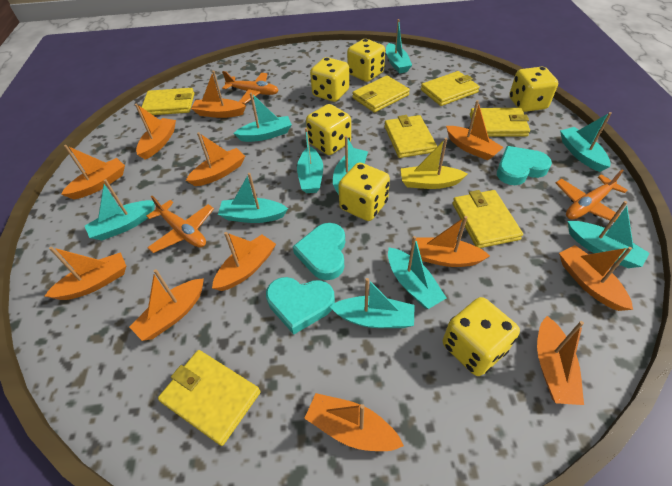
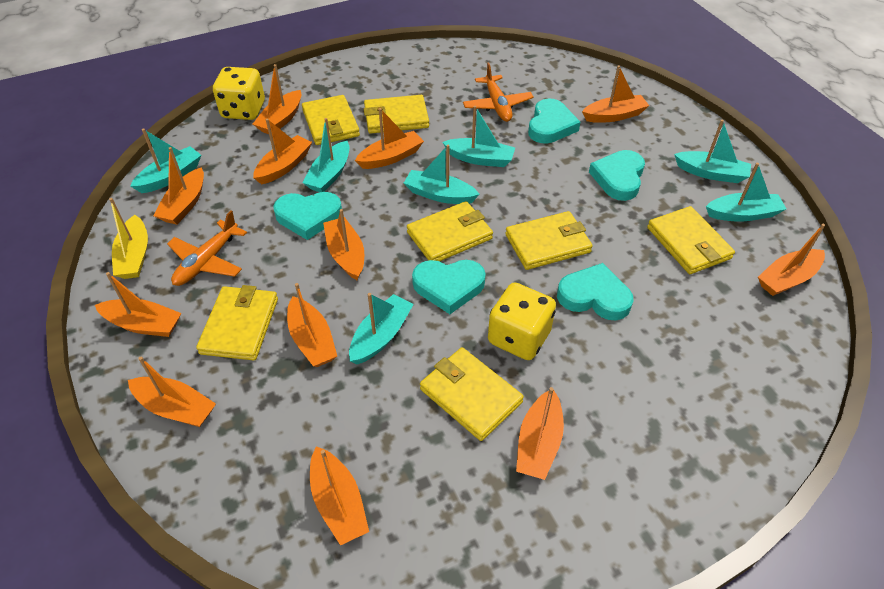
orange plane: 3 -> 2
turquoise boat: 10 -> 7
turquoise heart: 3 -> 5
yellow dice: 6 -> 2

